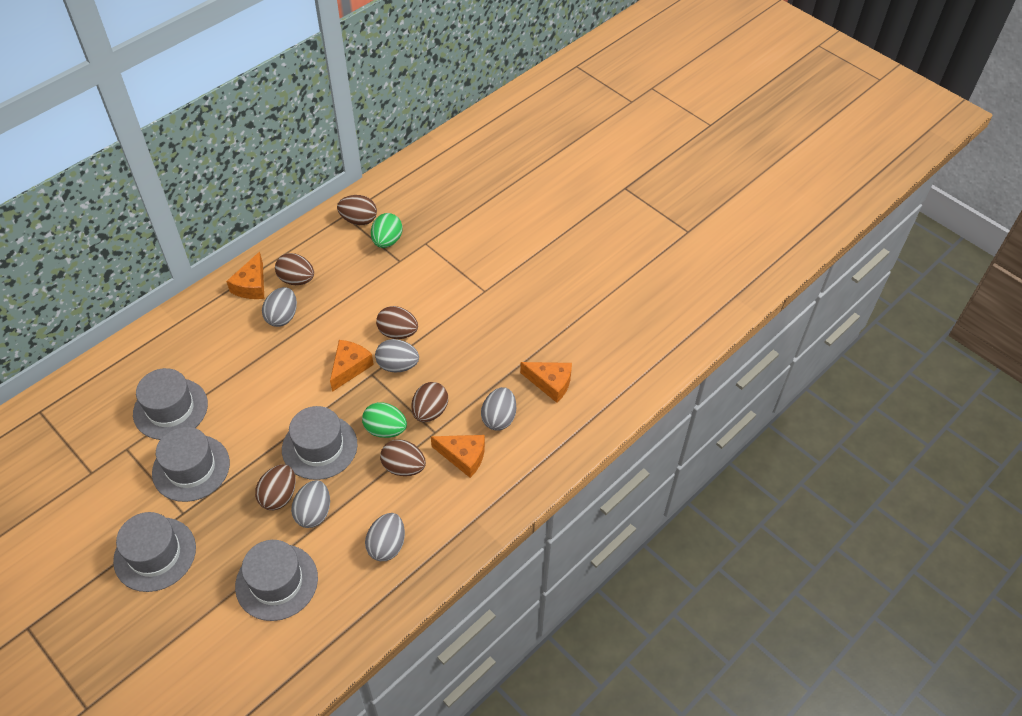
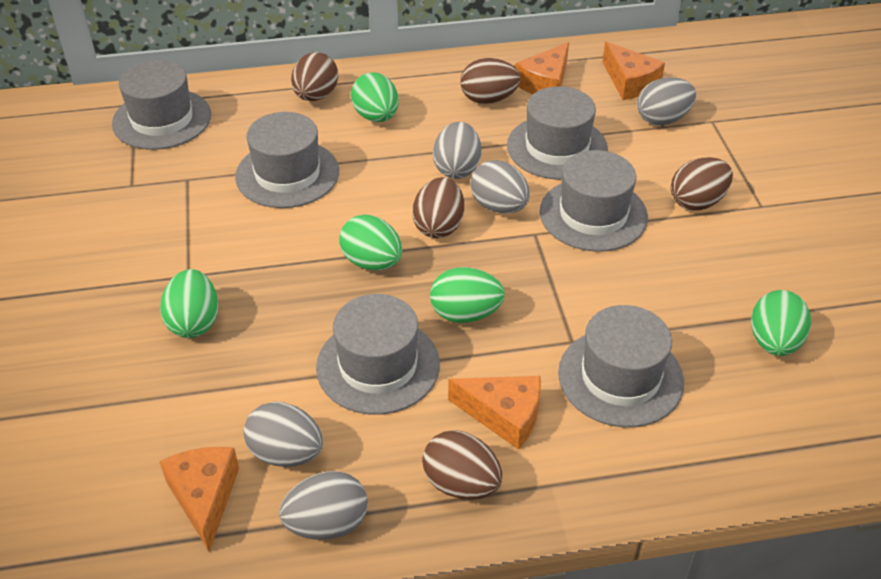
brown egg: 6 -> 5
green egg: 2 -> 5
grey hat: 5 -> 6

